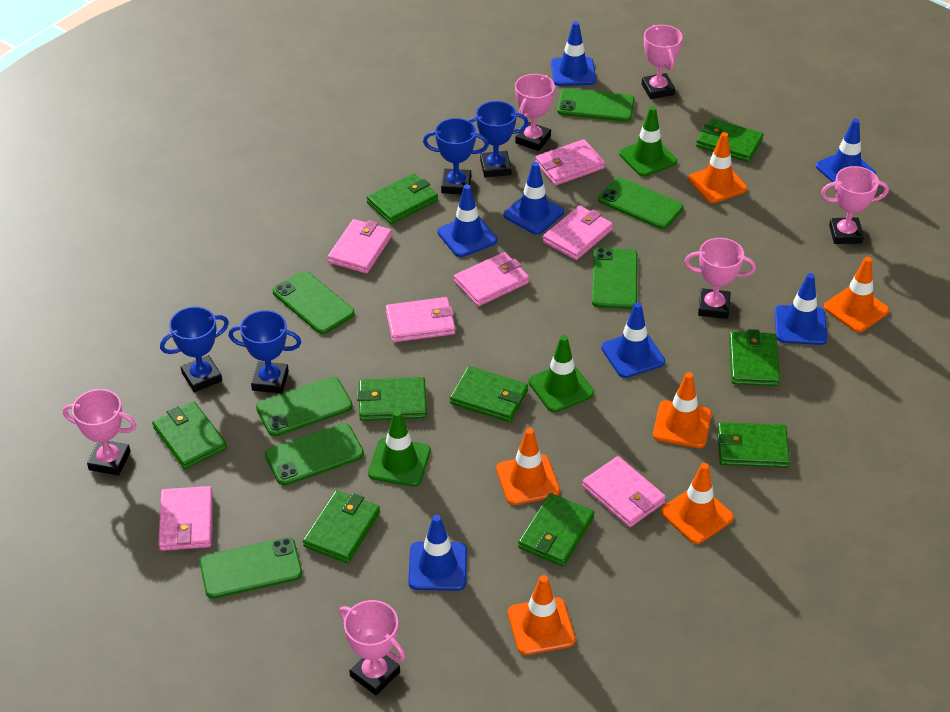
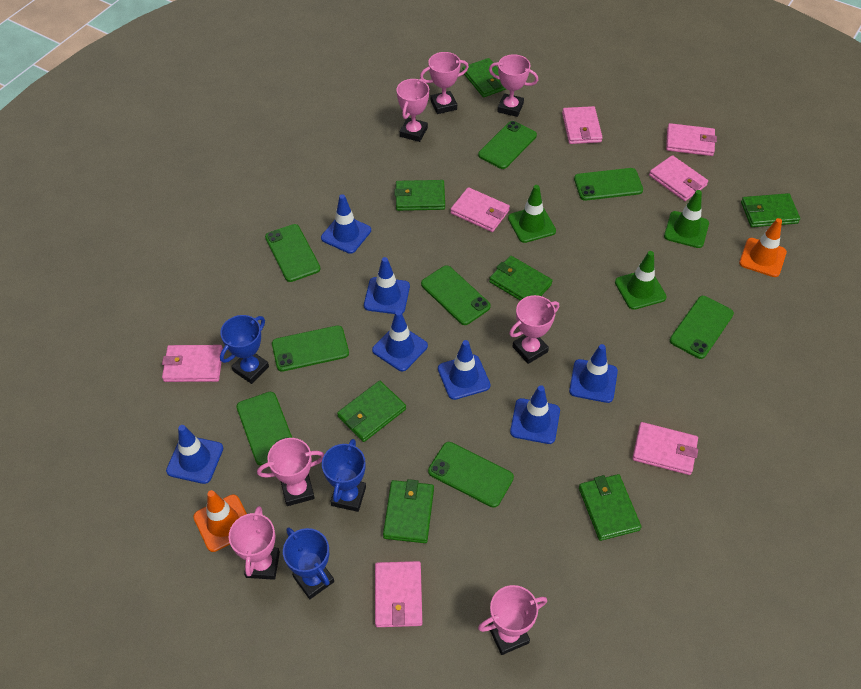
blue trophy: 4 -> 3
green phone: 7 -> 8
green wallet: 9 -> 7
orange traffic cone: 6 -> 2
pink trophy: 6 -> 7

